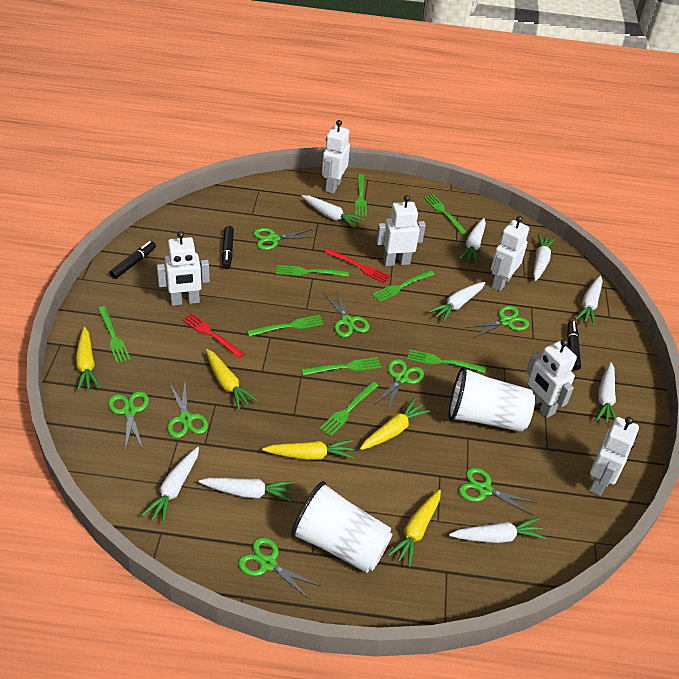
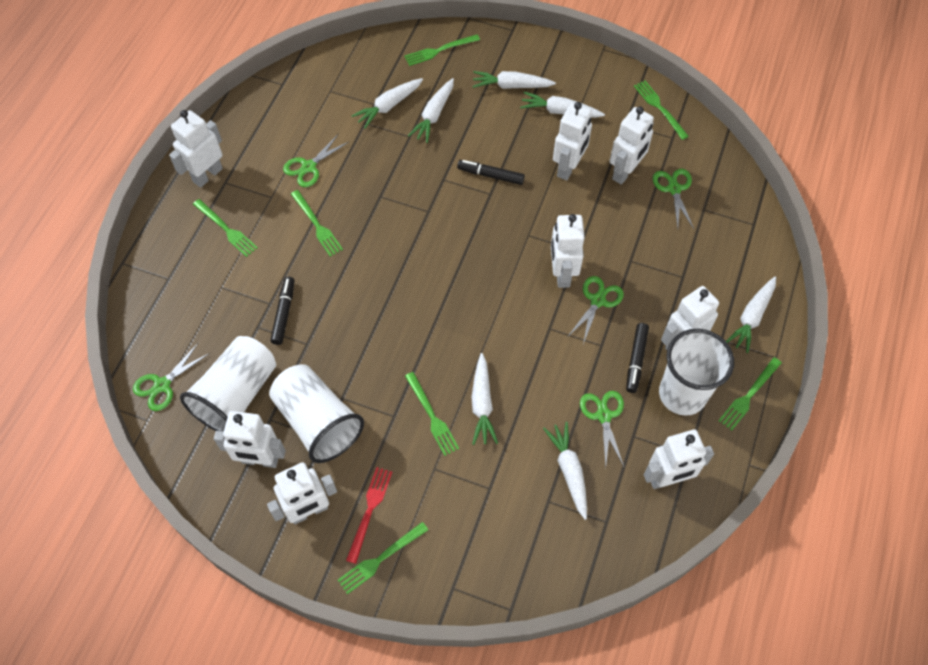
green fork: 9 -> 7
green scissors: 8 -> 5
red fork: 2 -> 1
white carrot: 9 -> 7
white cup: 2 -> 3
white robot: 6 -> 8
yellow carrot: 5 -> 0

